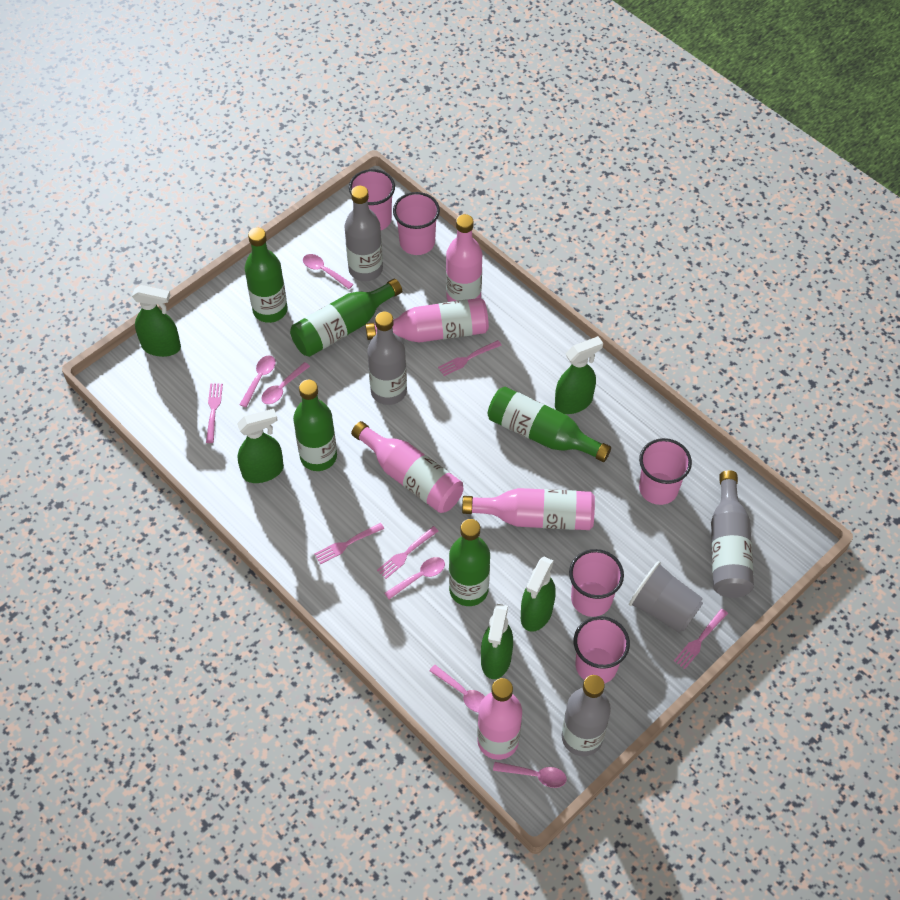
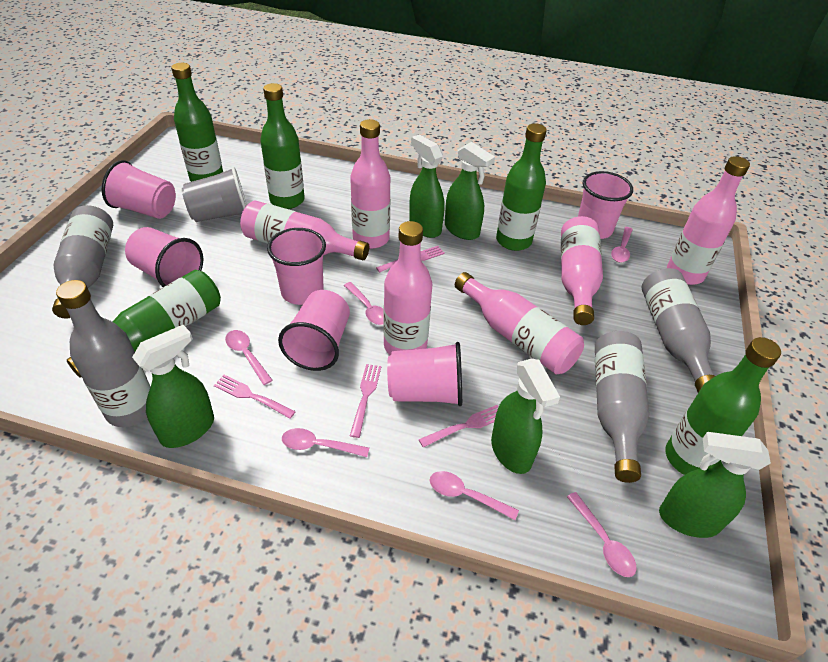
pink bottle: 5 -> 6
pink cup: 5 -> 6
pink fork: 5 -> 4

